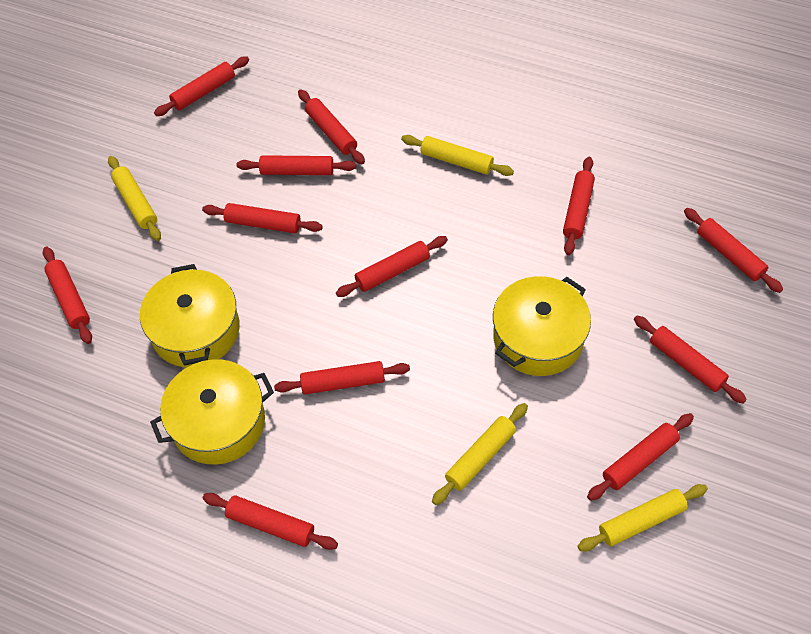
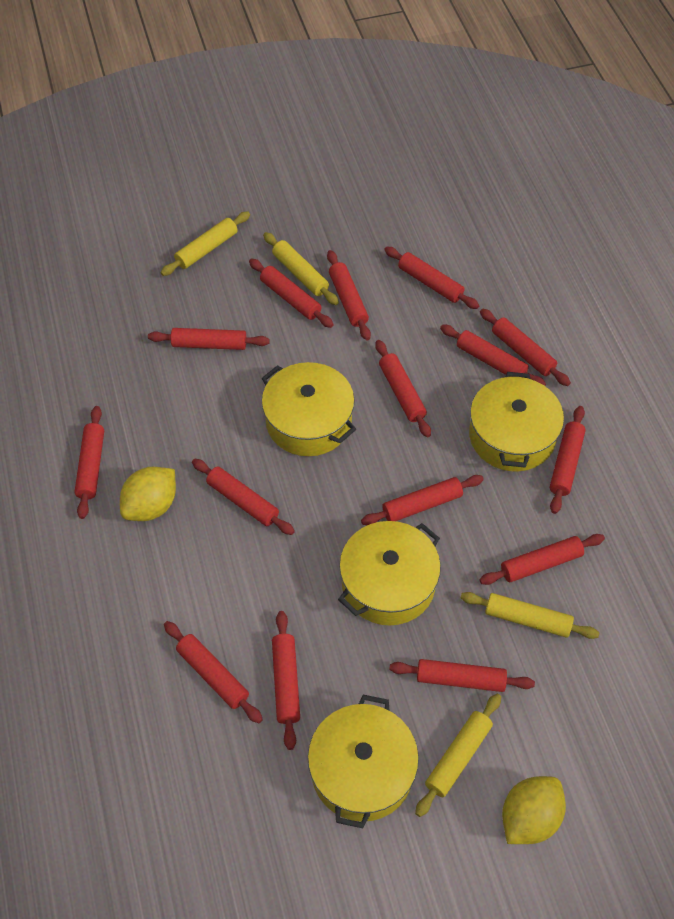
red rolling pin: 12 -> 15
yellow lemon: 0 -> 2
yellow pot: 3 -> 4

